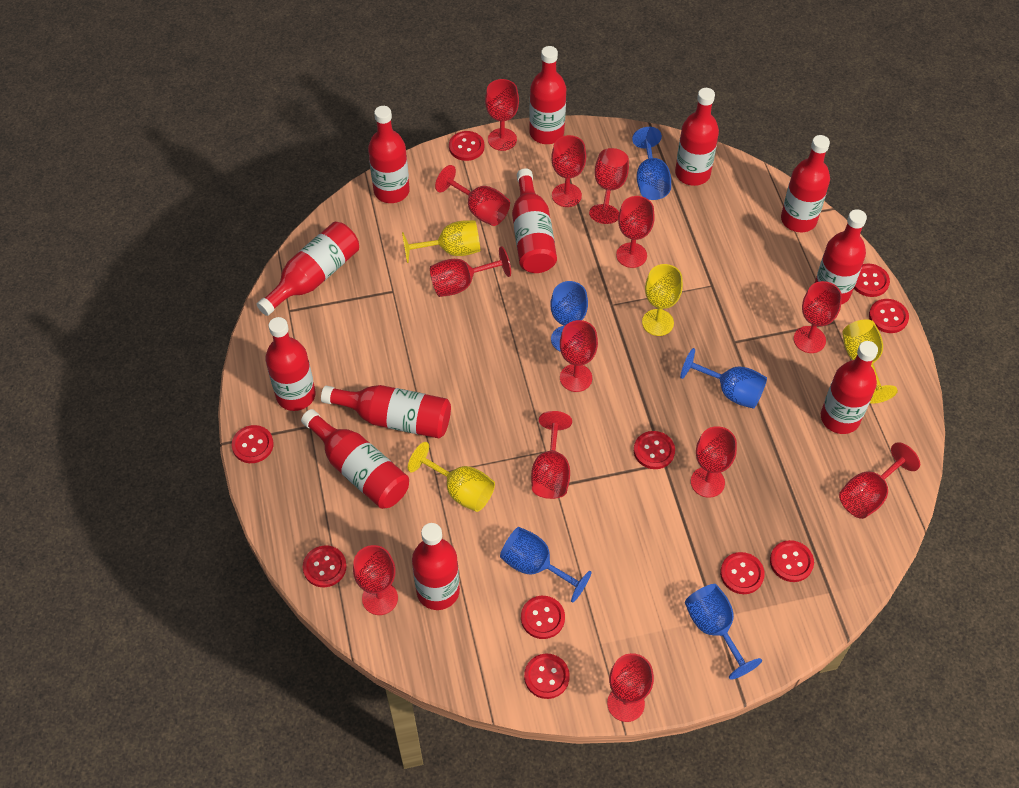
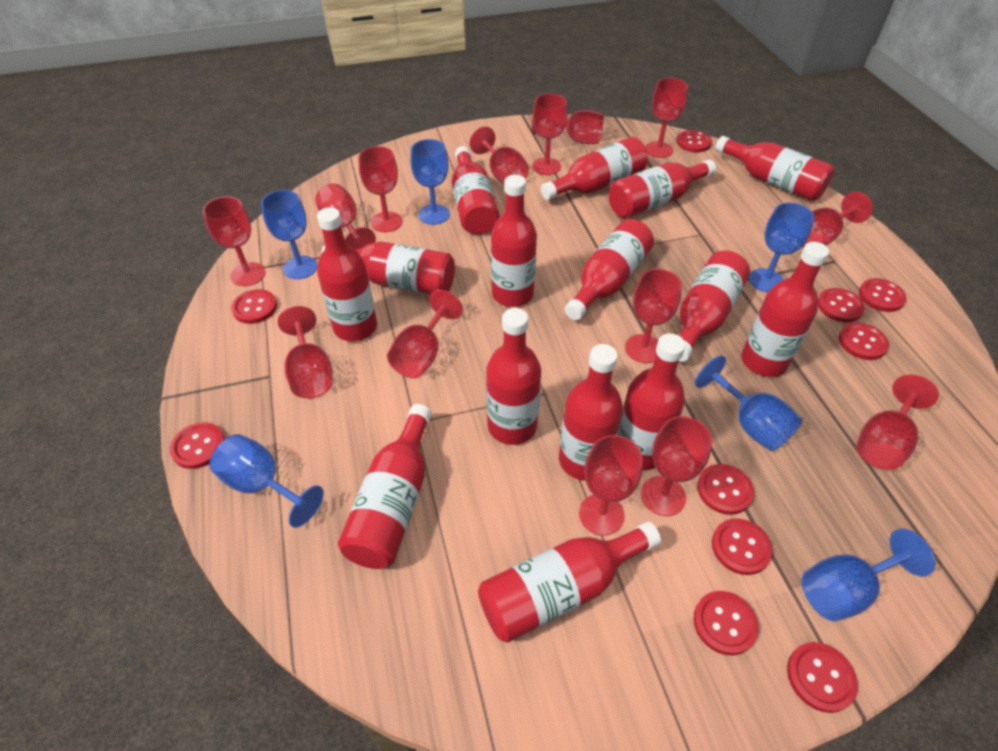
blue goblet: 5 -> 6
red bottle: 12 -> 15
red goblet: 13 -> 14
yellow goblet: 4 -> 0

